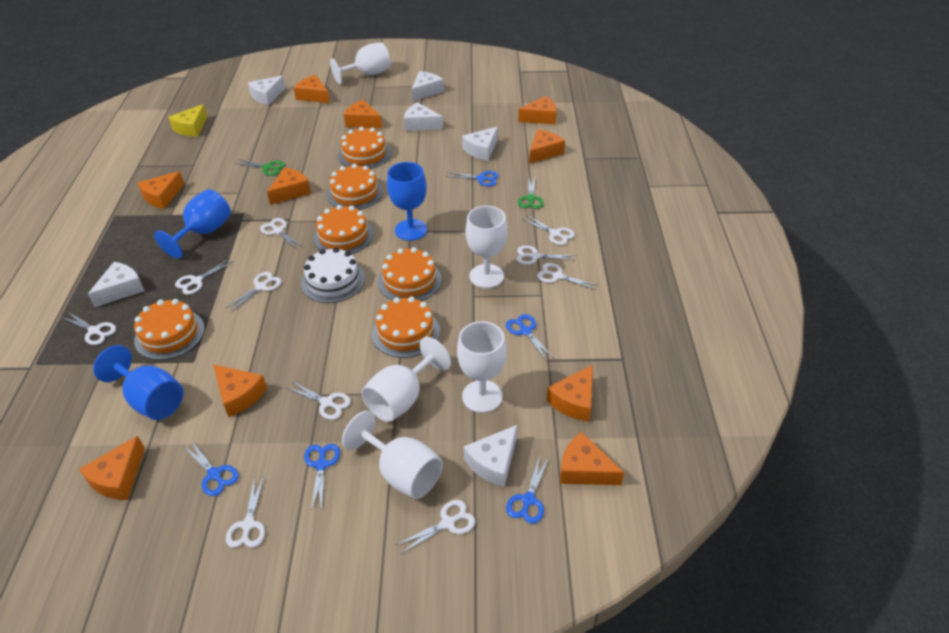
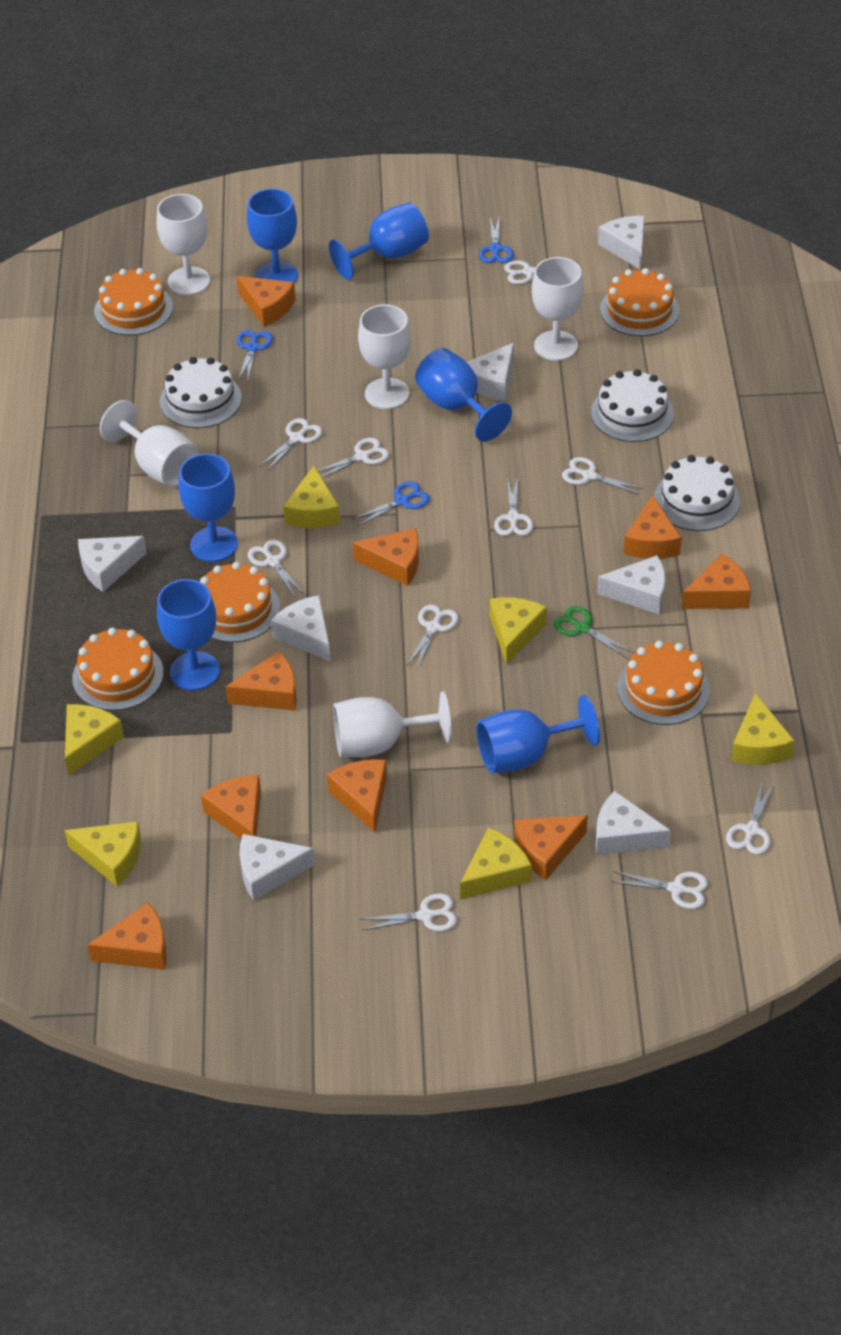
blue goblet: 3 -> 6
blue scissors: 5 -> 3
green scissors: 2 -> 1
orange cake: 6 -> 5
orange cheese: 10 -> 9
white cake: 1 -> 3
white cheese: 6 -> 7
yellow cheese: 1 -> 6

